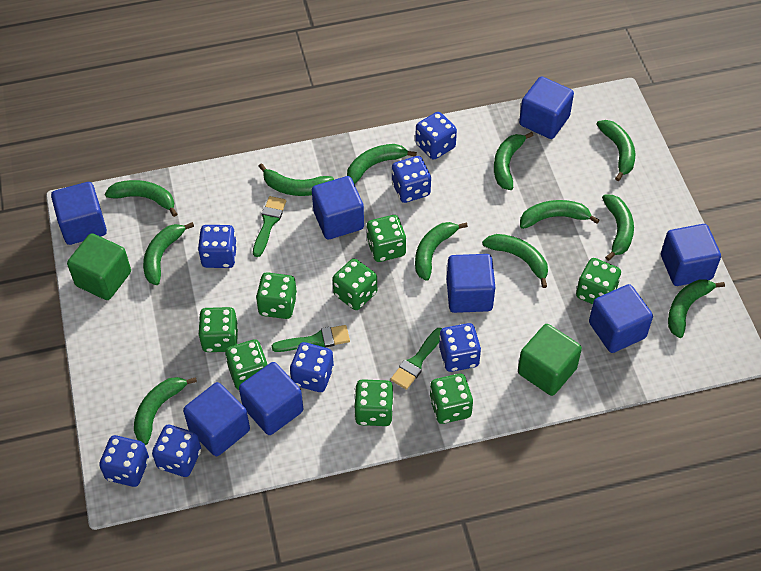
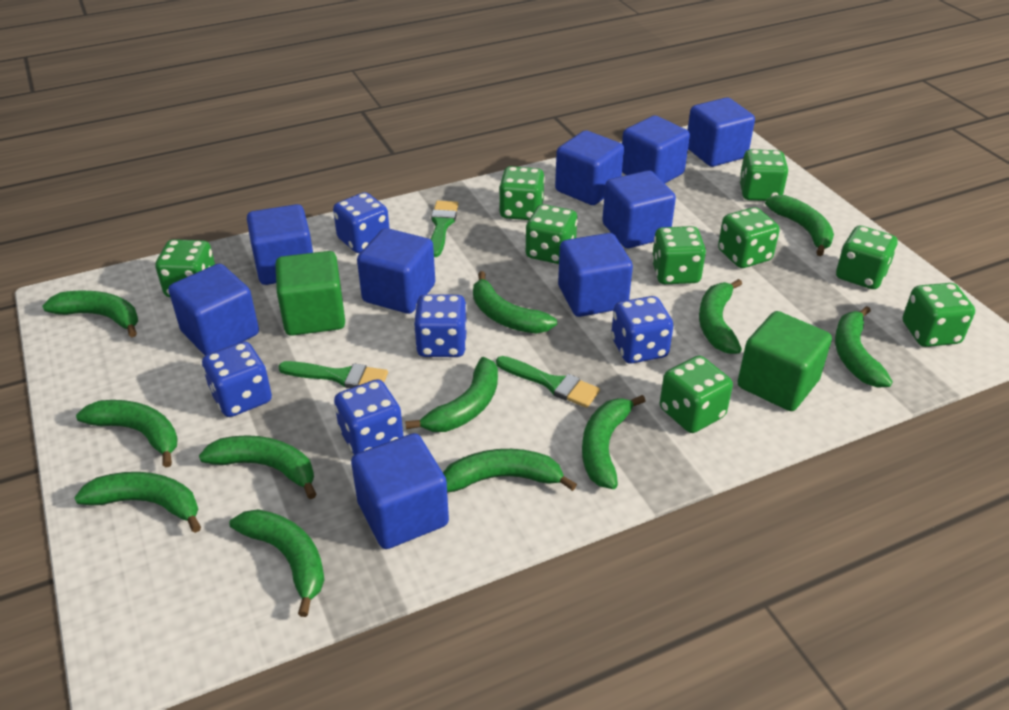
blue cube: 8 -> 9
blue dice: 7 -> 5
green dice: 8 -> 9

